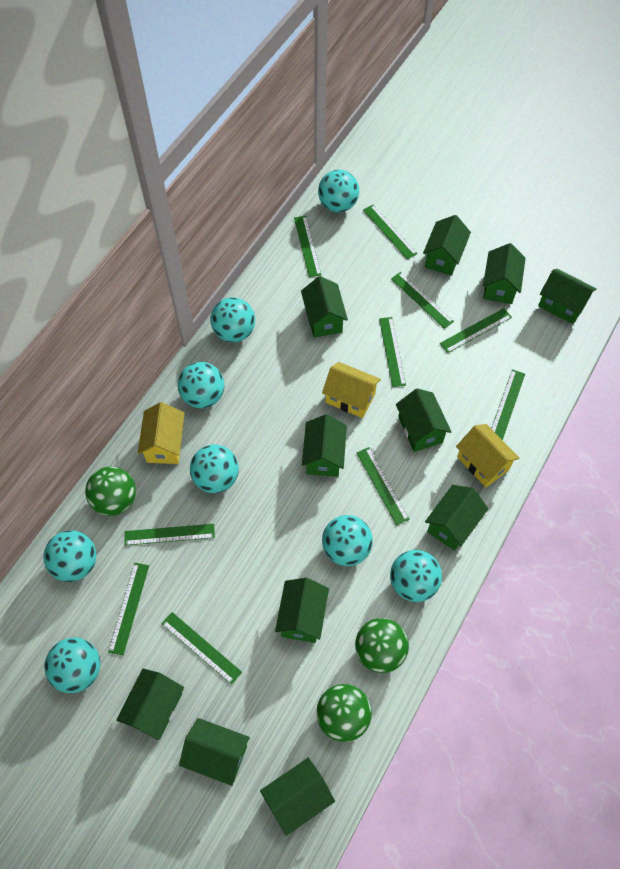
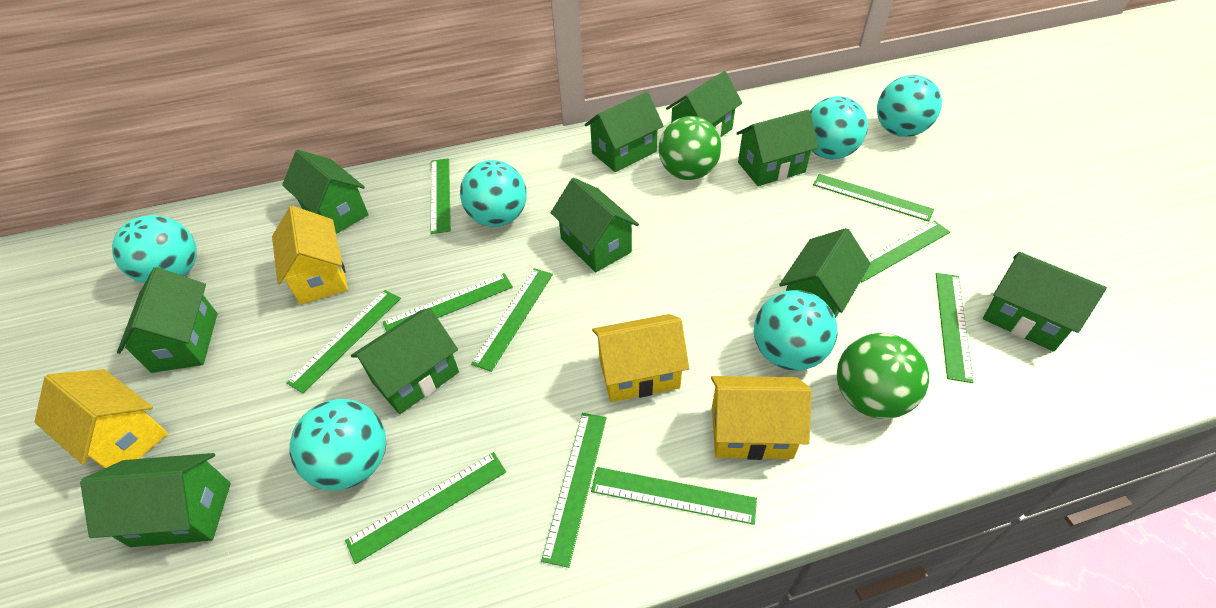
green ball: 3 -> 2
green house: 11 -> 10
turquoise ball: 8 -> 6
yellow house: 3 -> 4

